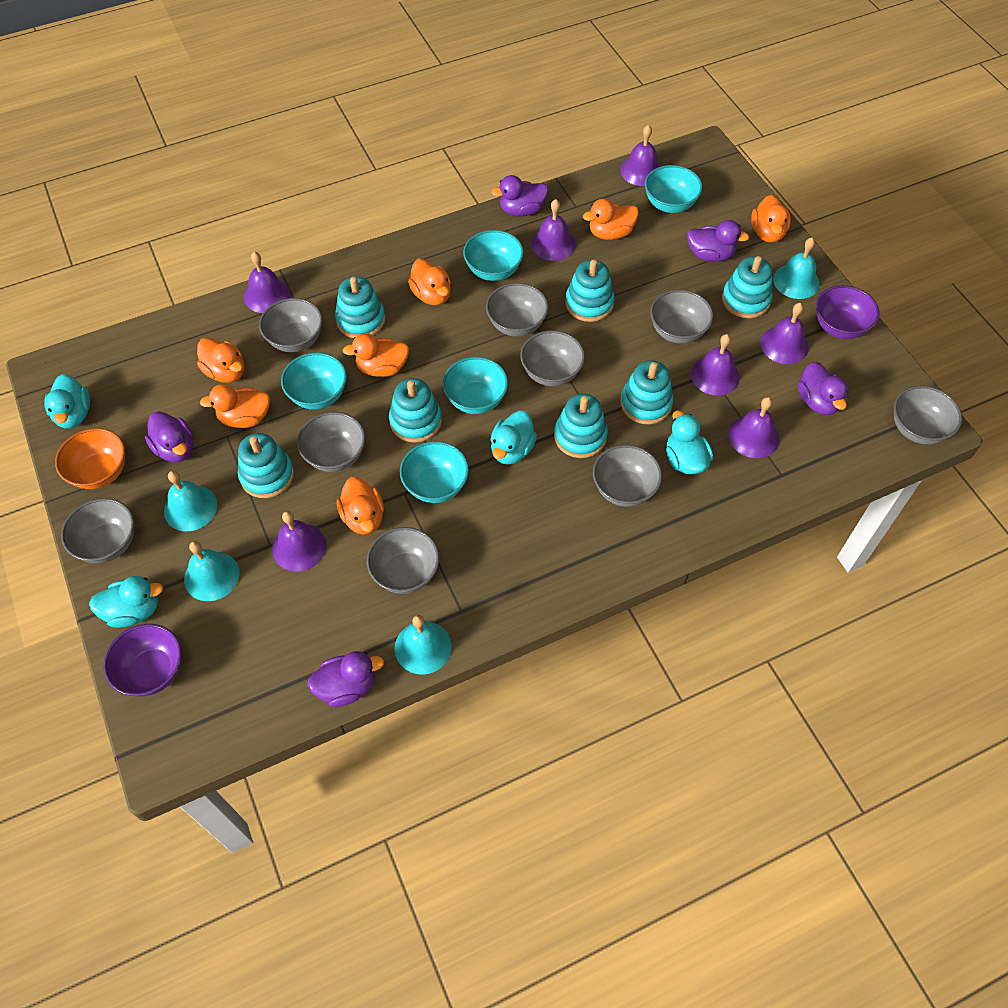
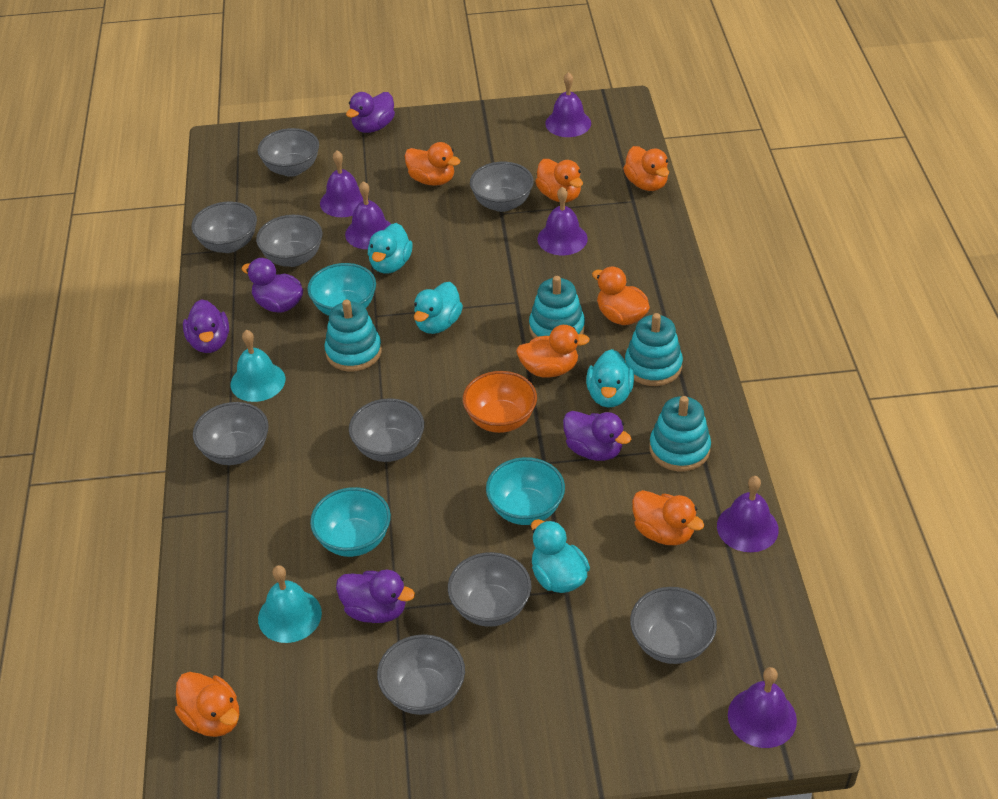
purple bell: 7 -> 6
purple bowl: 2 -> 0
turquoise bell: 4 -> 2
turquoise bowl: 5 -> 3
turquoise stacking toy: 7 -> 4

